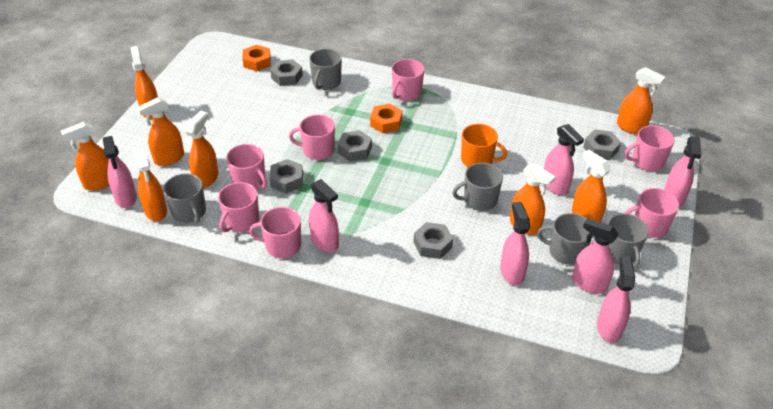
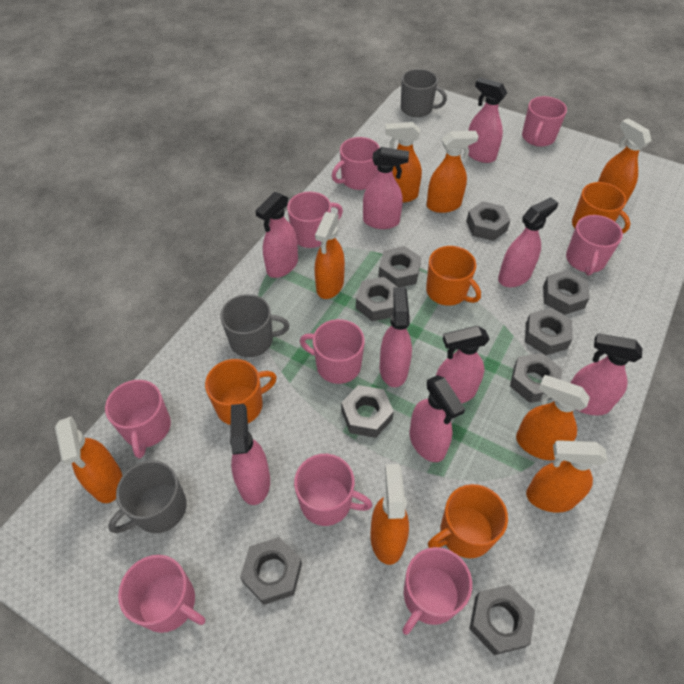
grey mug: 5 -> 3
grey nut: 5 -> 9
orange mug: 1 -> 4
orange nut: 2 -> 0
pink mug: 7 -> 9
pink spray bottle: 7 -> 9

